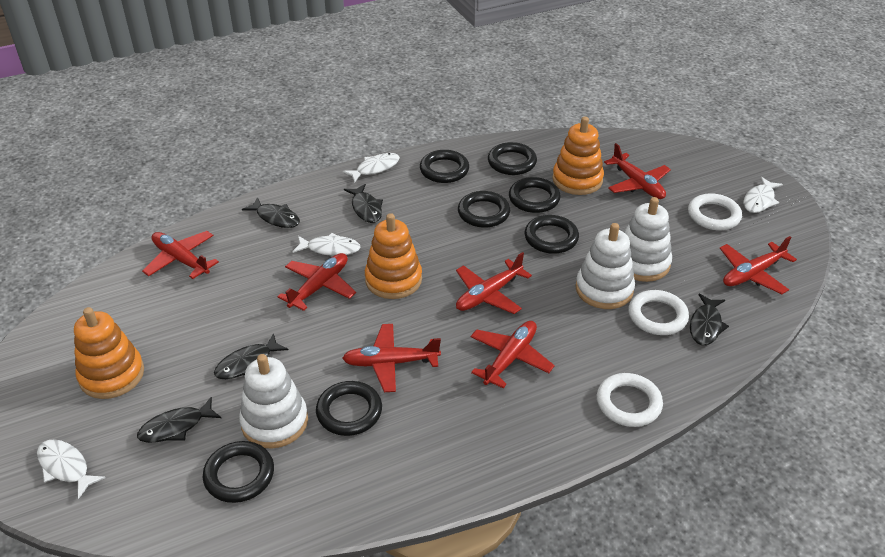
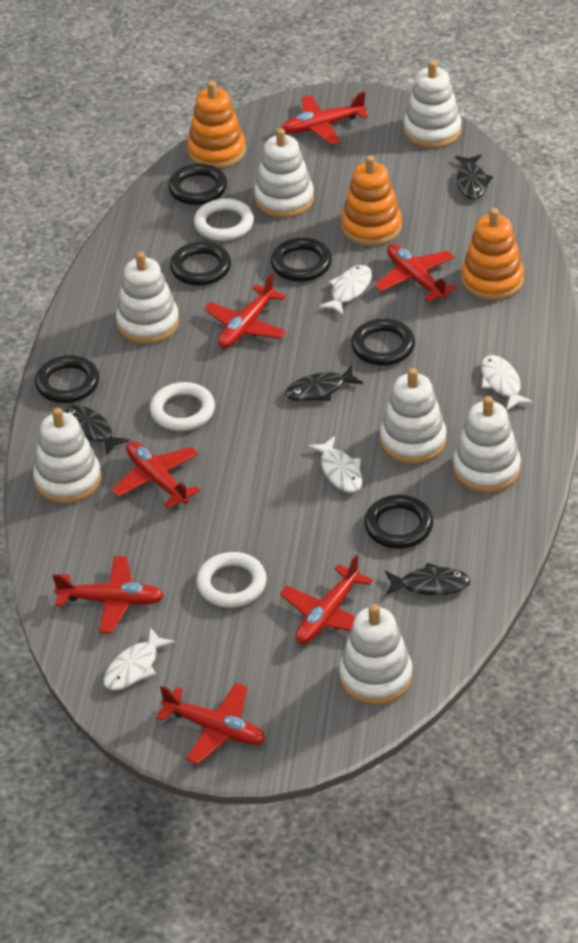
black fish: 5 -> 4
black ring: 7 -> 6
white stacking toy: 3 -> 7

